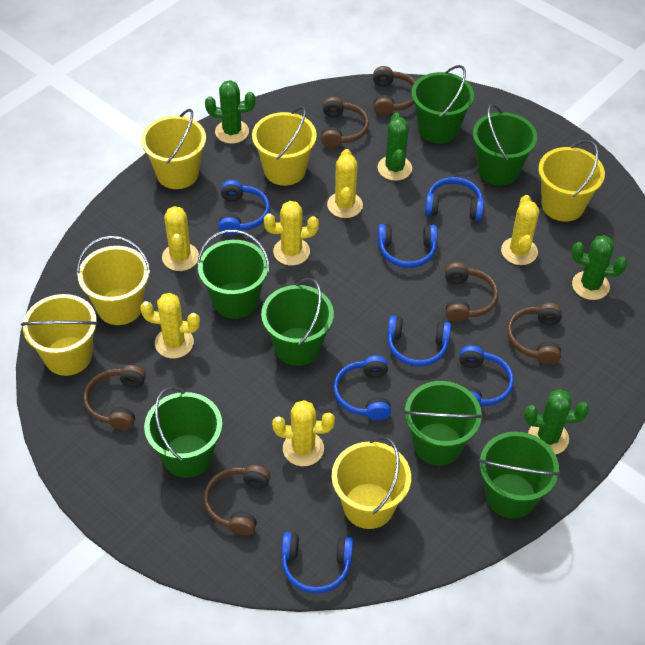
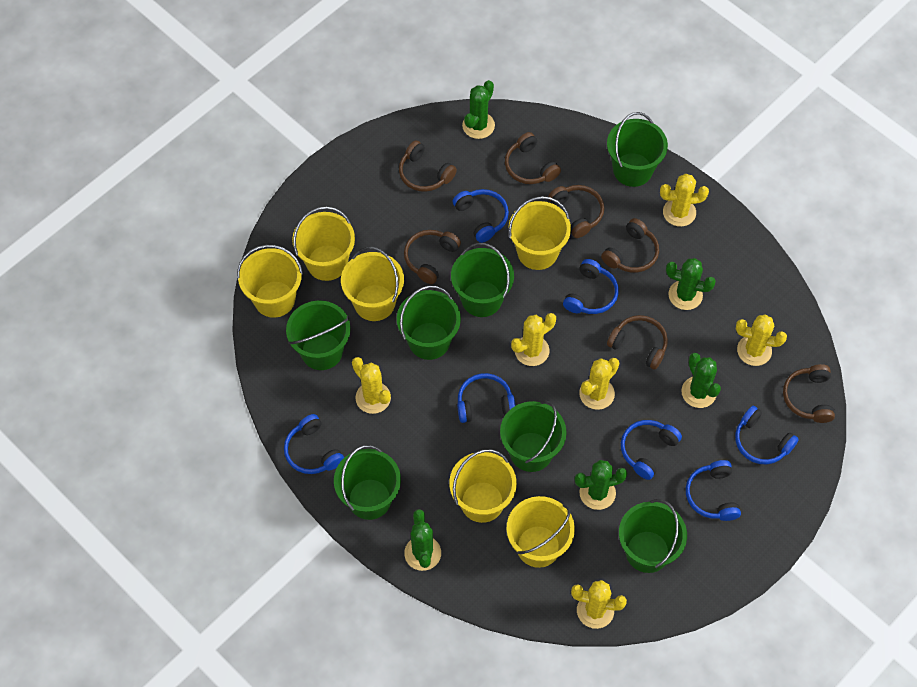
brown headphones: 6 -> 7
green cactus: 4 -> 5

